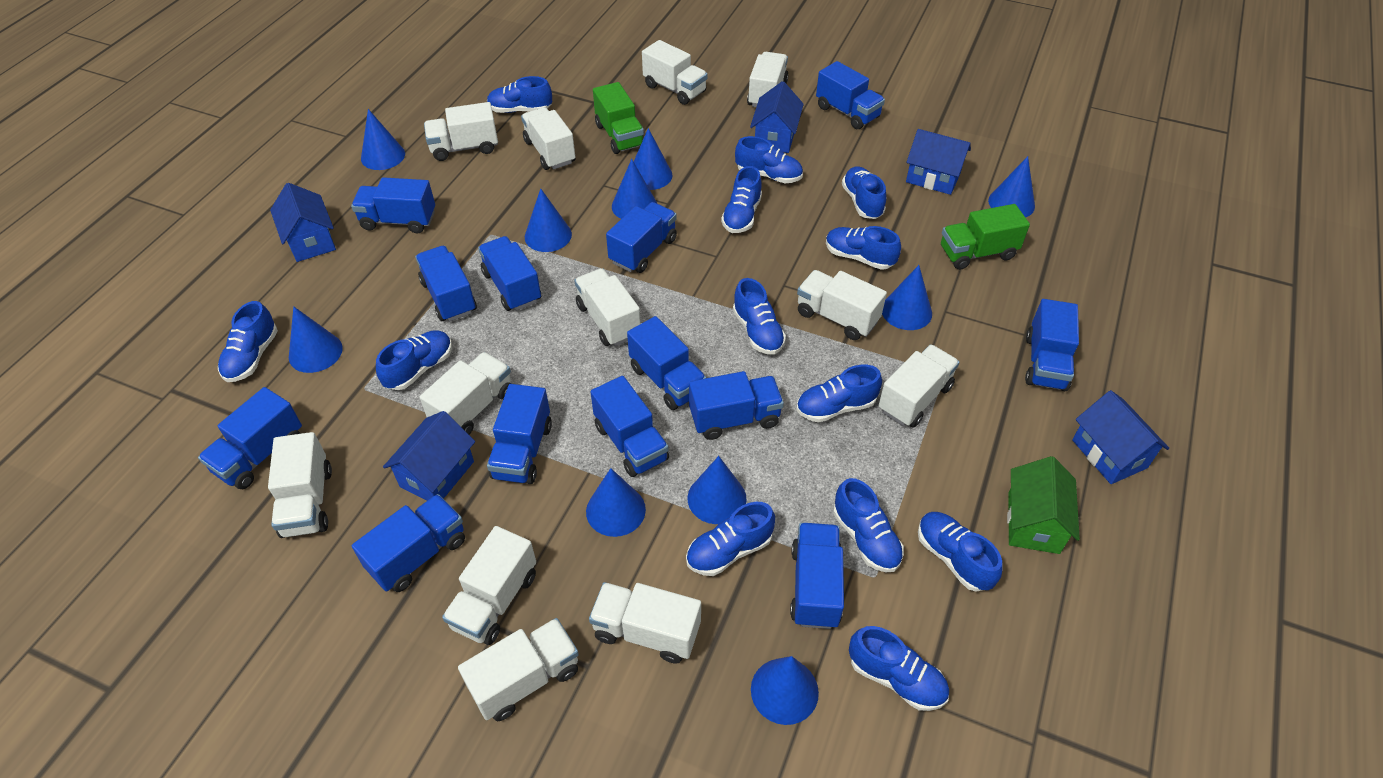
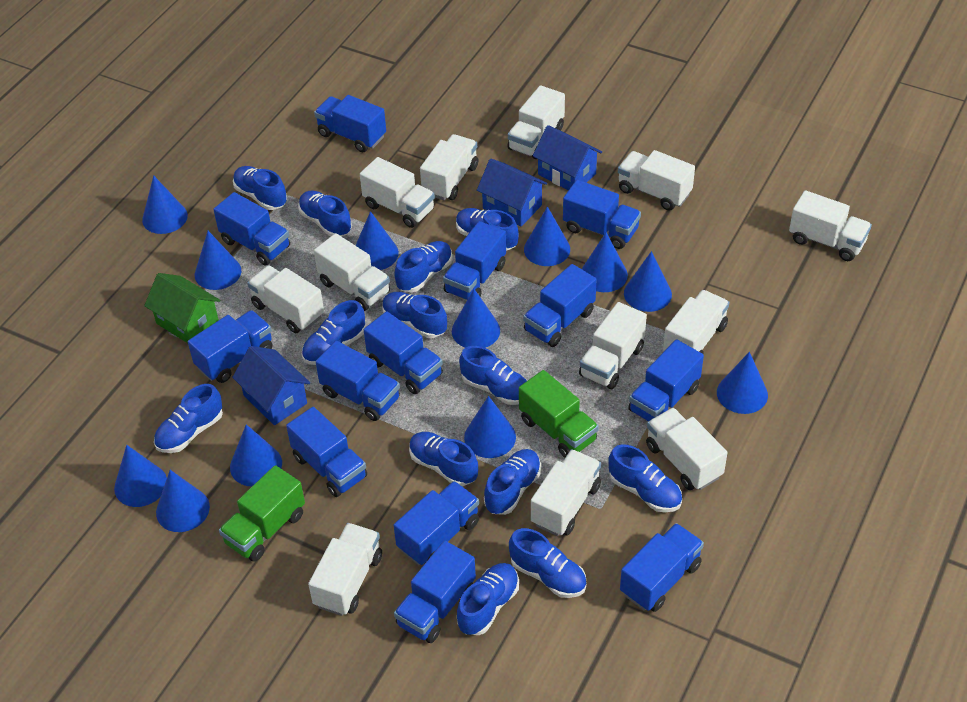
blue cone: 10 -> 12
blue house: 5 -> 3

